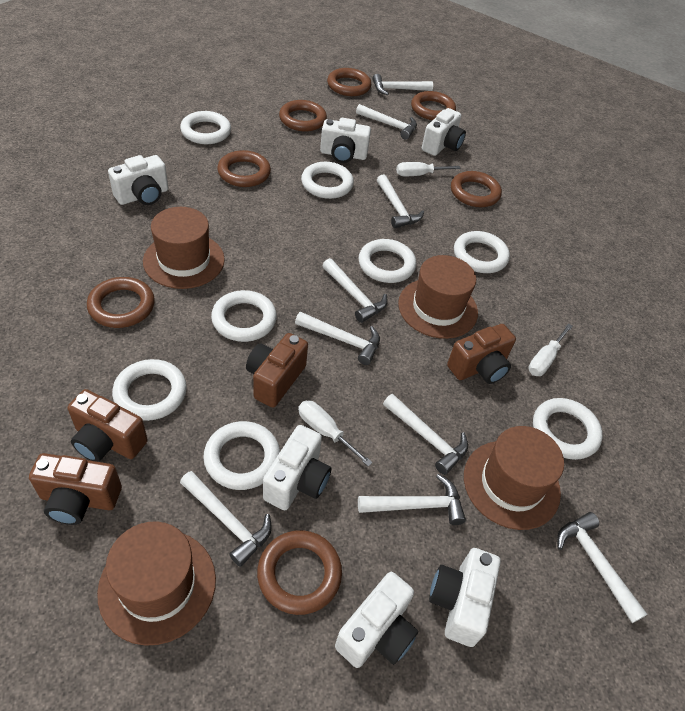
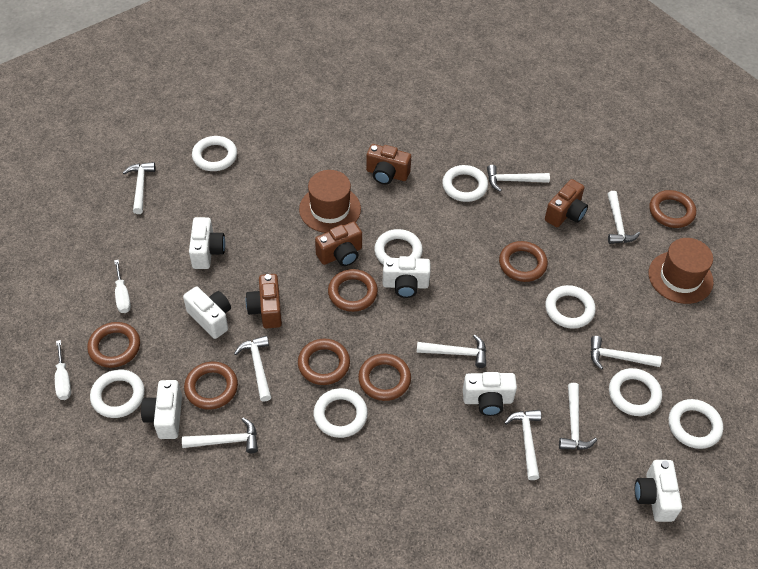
brown hat: 4 -> 2
white screwdriver: 3 -> 2

